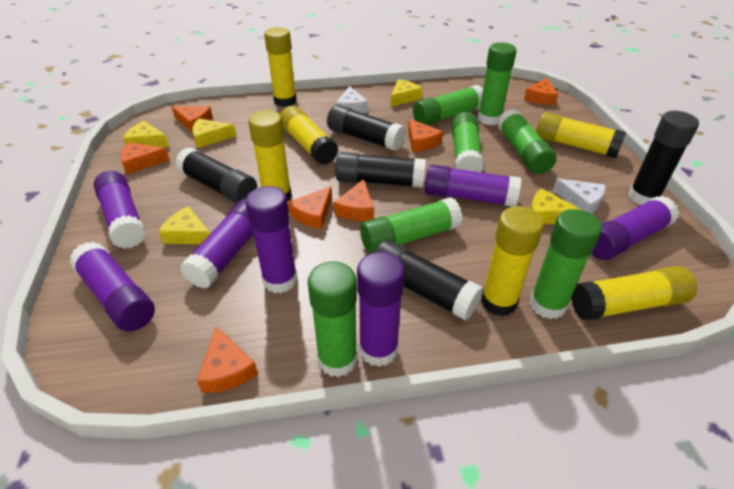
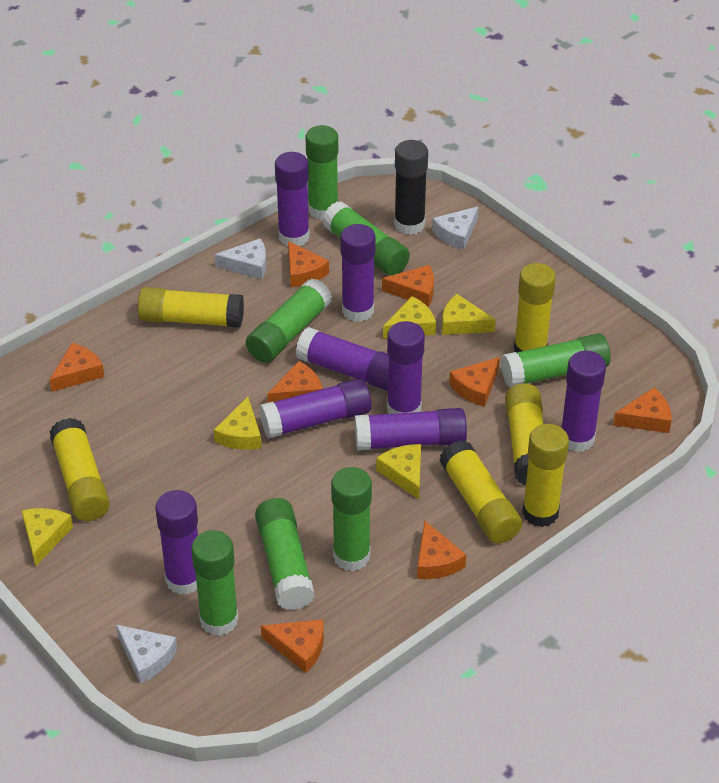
black glue stick: 5 -> 1
orange cheese: 7 -> 8
purple glue stick: 7 -> 8
white cheese: 2 -> 3

